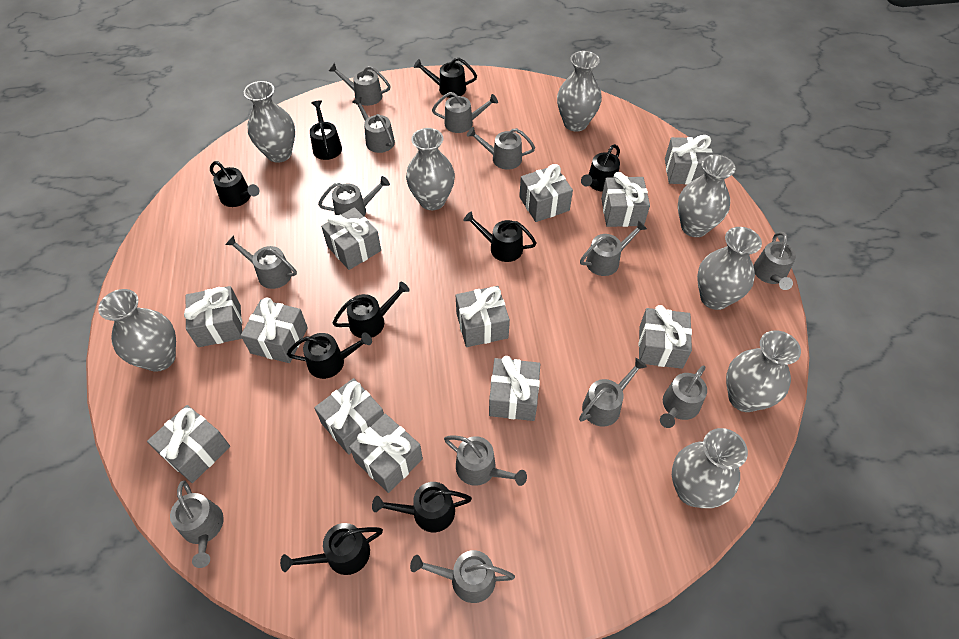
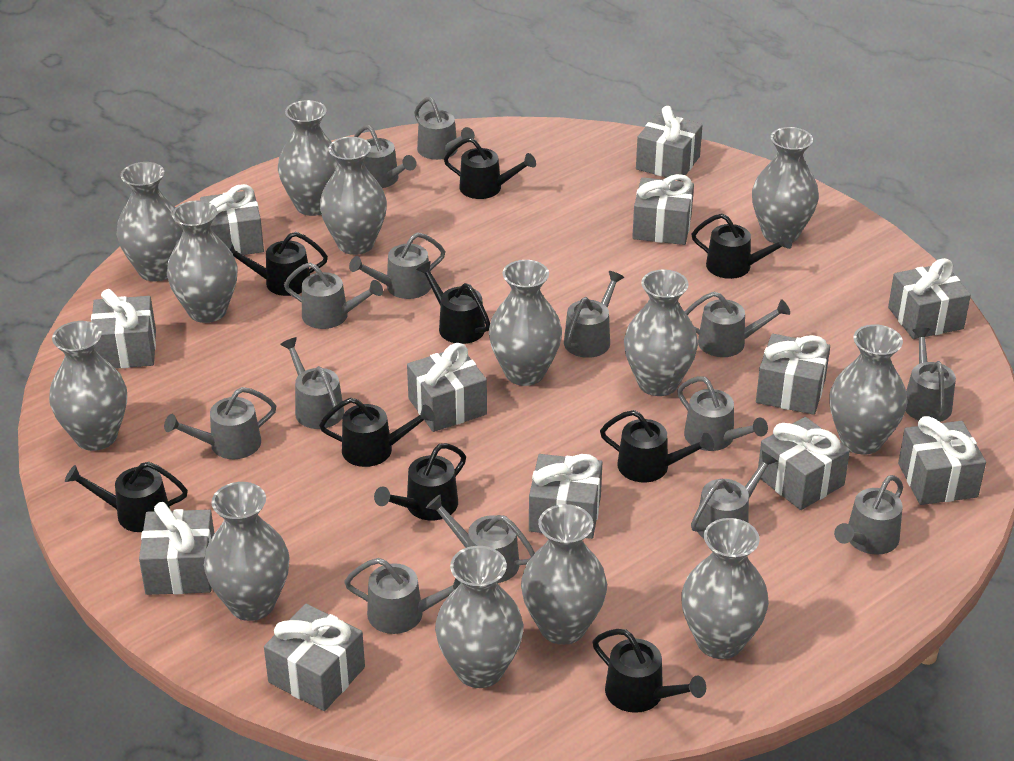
grey vase: 8 -> 13
grey watering can: 13 -> 14

